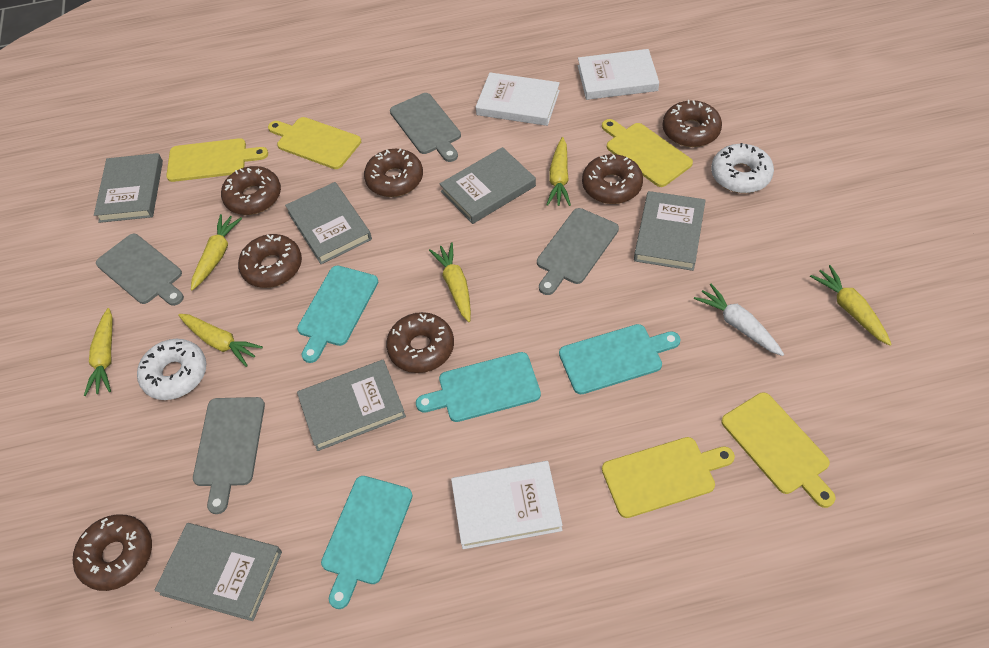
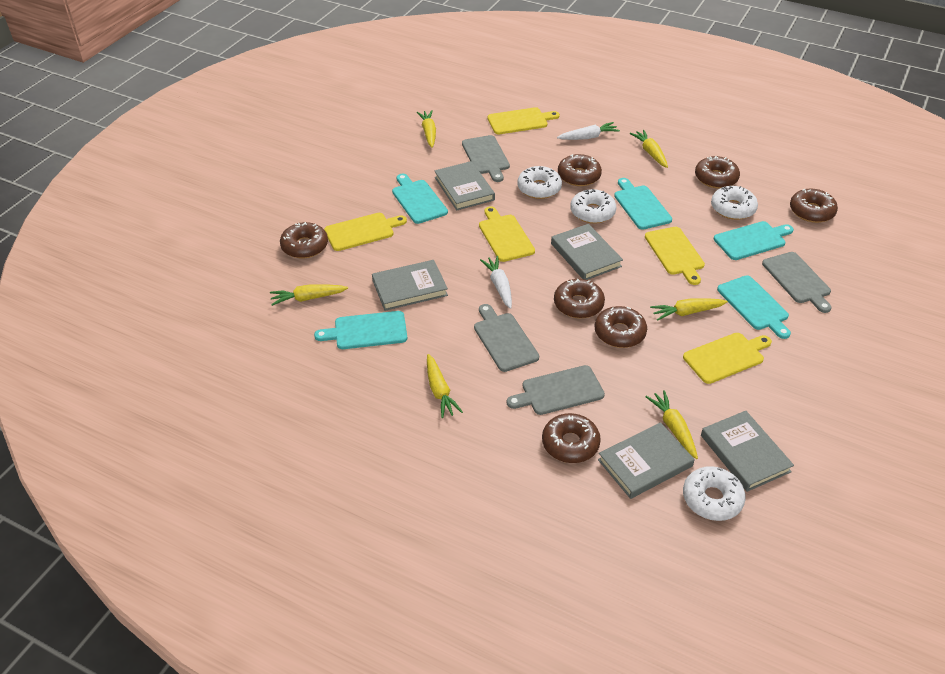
grey book: 6 -> 5
turquoise cutting board: 4 -> 5
white book: 3 -> 0
white carrot: 1 -> 2
white donut: 2 -> 4

